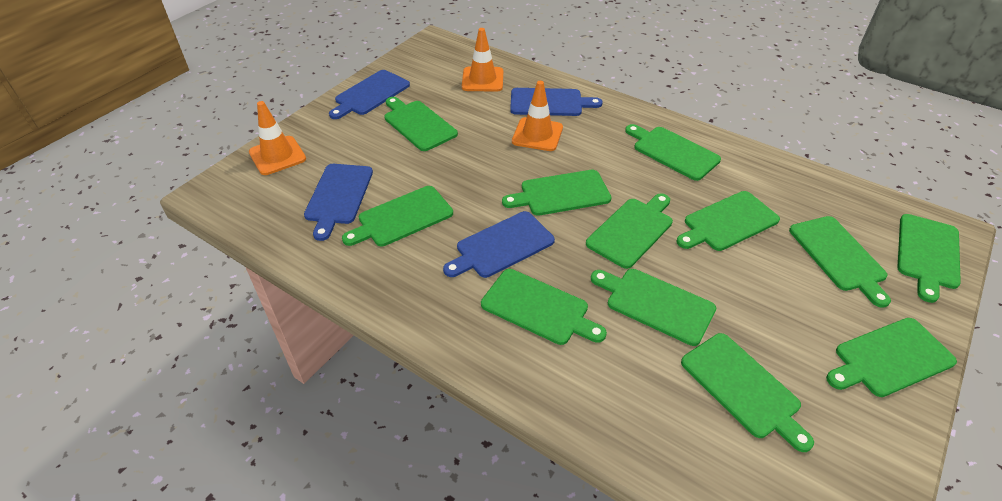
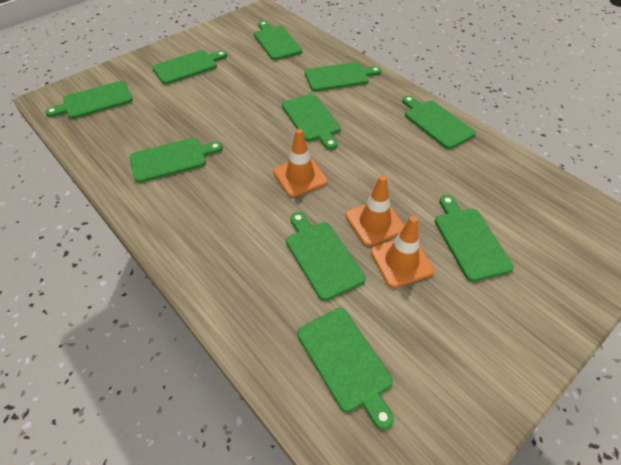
blue cutting board: 4 -> 0
green cutting board: 12 -> 10

